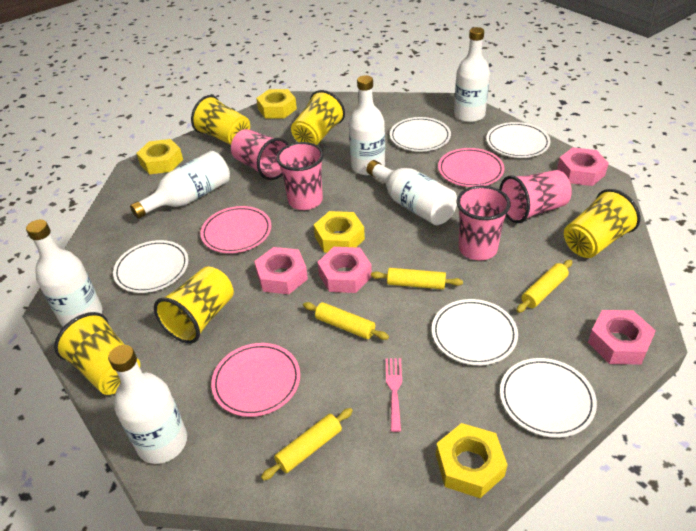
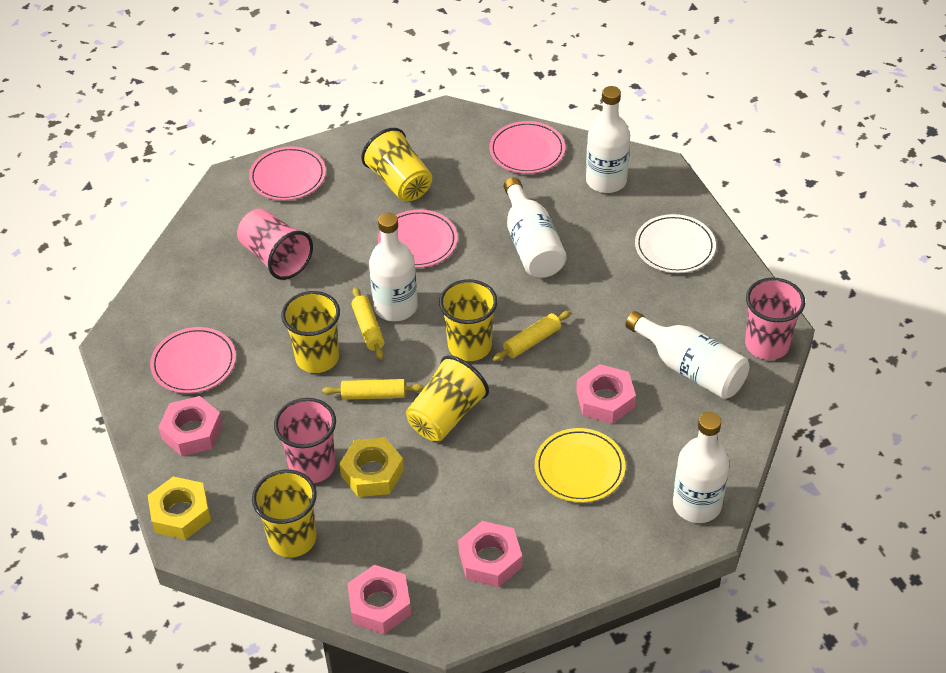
pink cup: 4 -> 3
pink fork: 1 -> 0
pink plate: 3 -> 4
white bottle: 6 -> 5
white plate: 5 -> 1
yellow nut: 4 -> 2
yellow plate: 0 -> 1
yellow rolling pin: 4 -> 3

